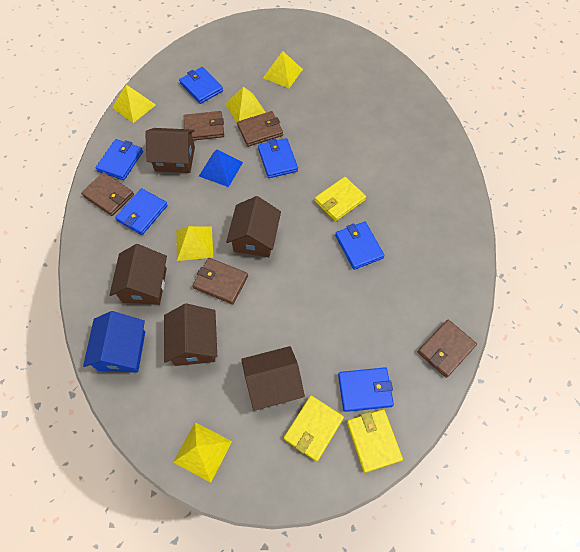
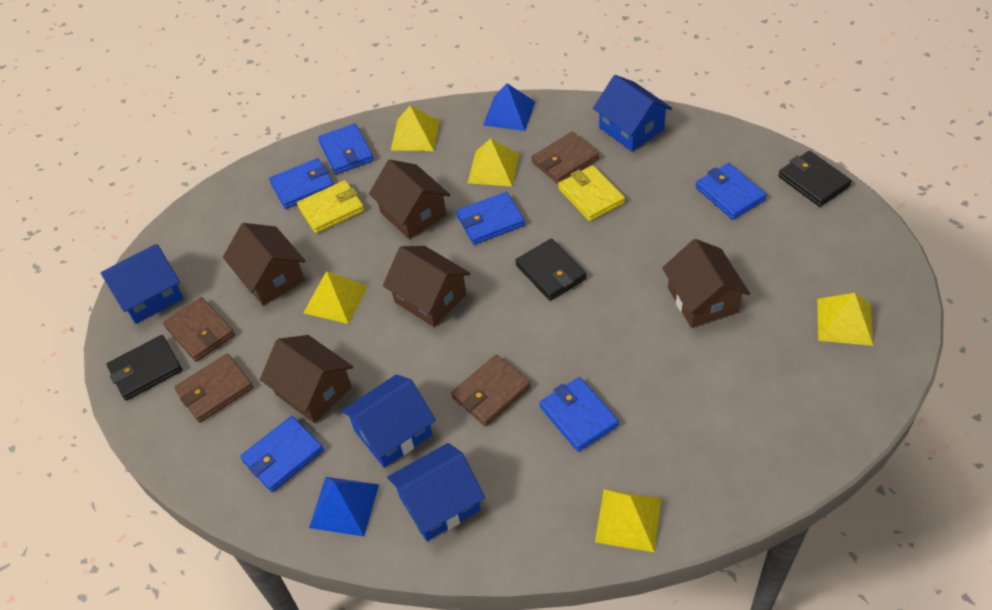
black wallet: 0 -> 3
blue house: 1 -> 4
blue pyramid: 1 -> 2
brown wallet: 5 -> 4
yellow wallet: 3 -> 2

